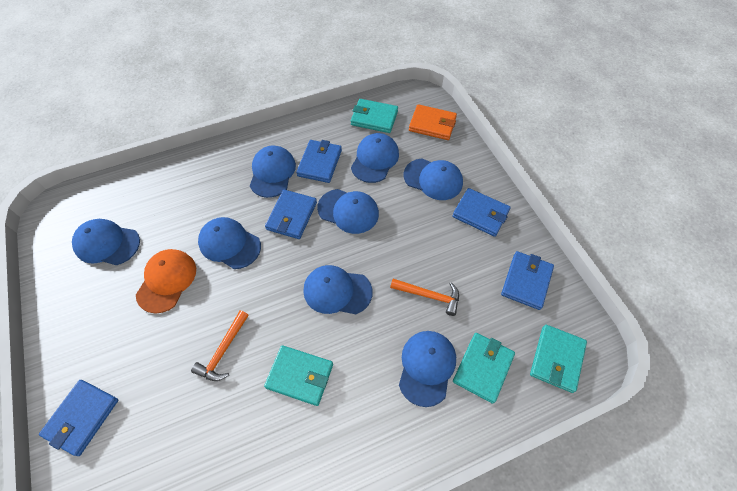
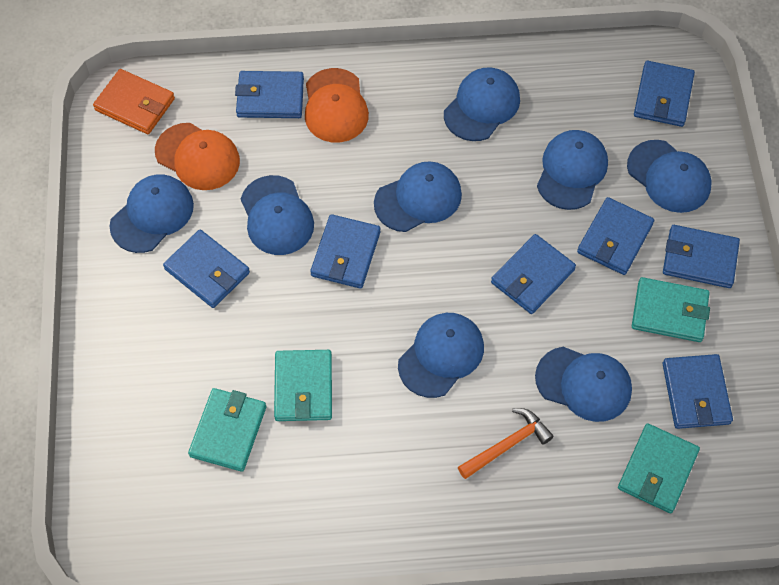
blue wallet: 5 -> 8
orange cap: 1 -> 2
orange hammer: 2 -> 1

